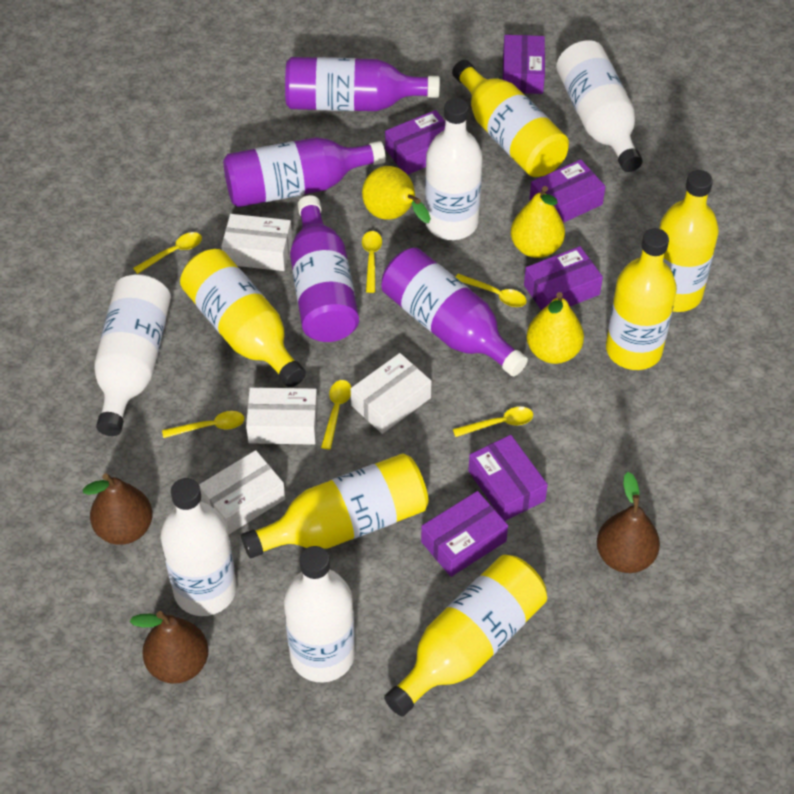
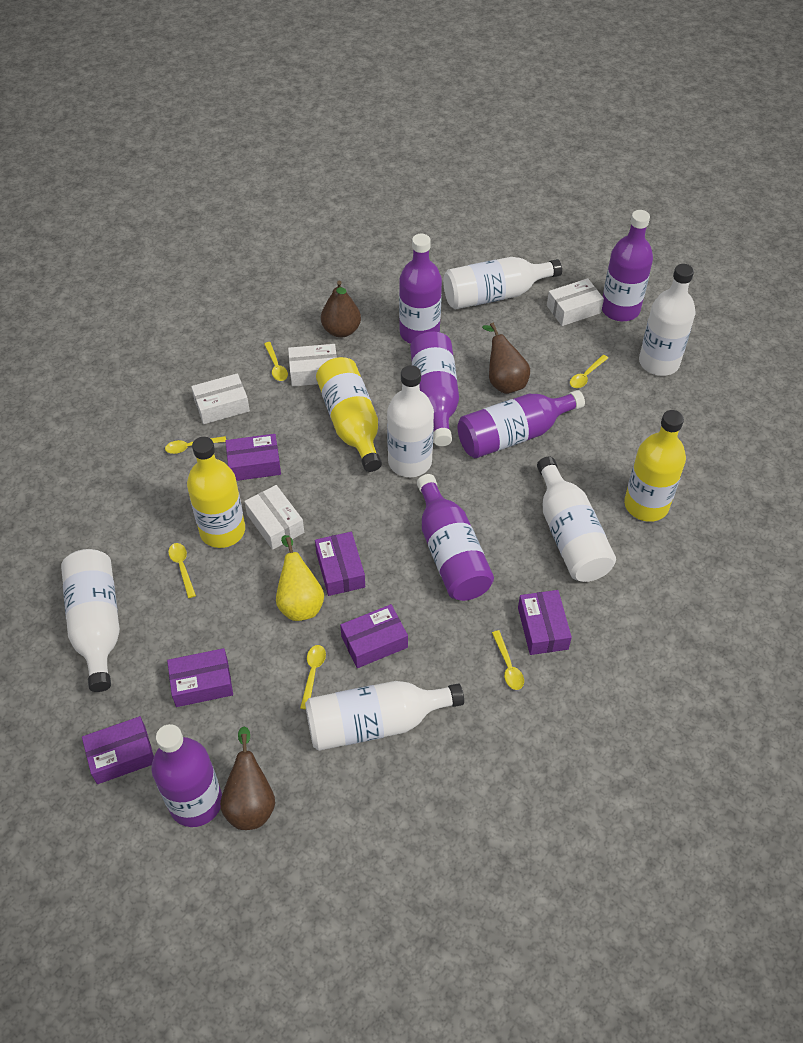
purple bottle: 4 -> 6
white bottle: 5 -> 6
yellow bottle: 6 -> 3
yellow pear: 3 -> 1

